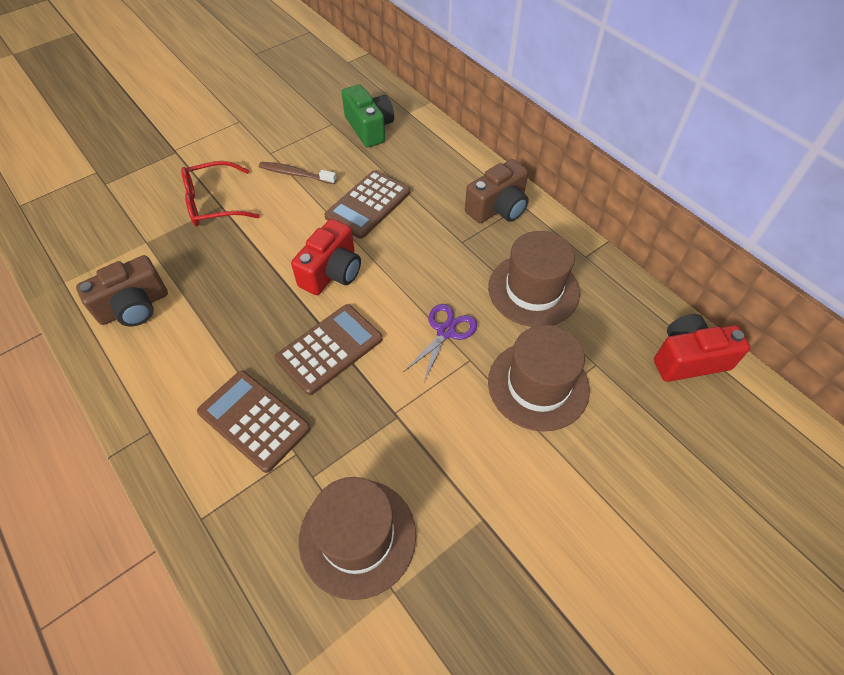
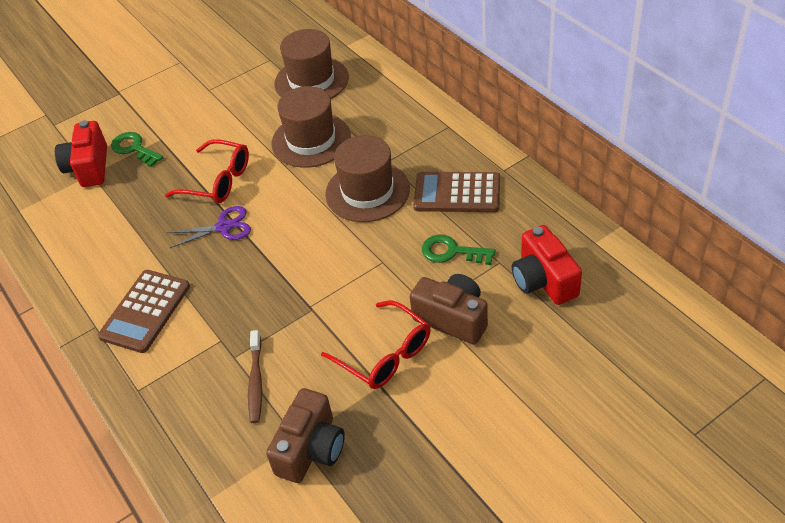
brown calculator: 3 -> 2
green camera: 1 -> 0
green key: 0 -> 2
red glasses: 1 -> 2

